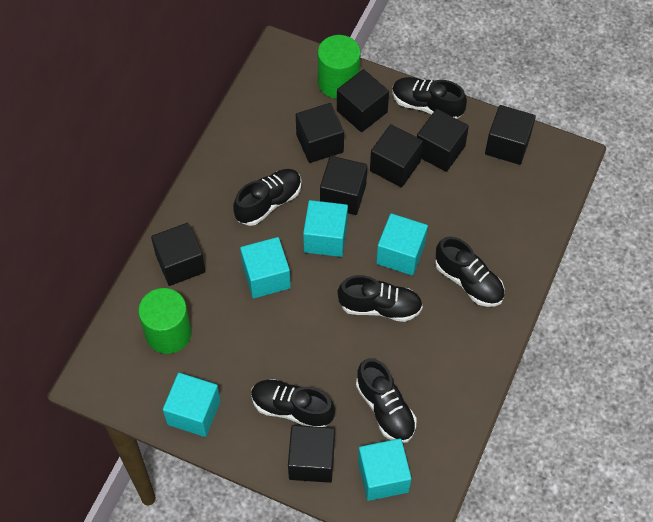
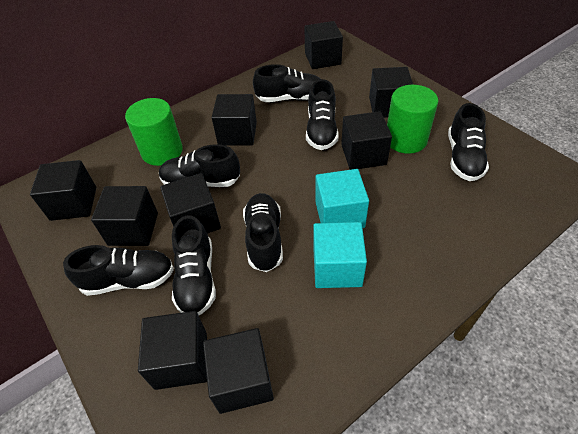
black cube: 8 -> 9
black shoe: 6 -> 7
turquoise cube: 5 -> 2

